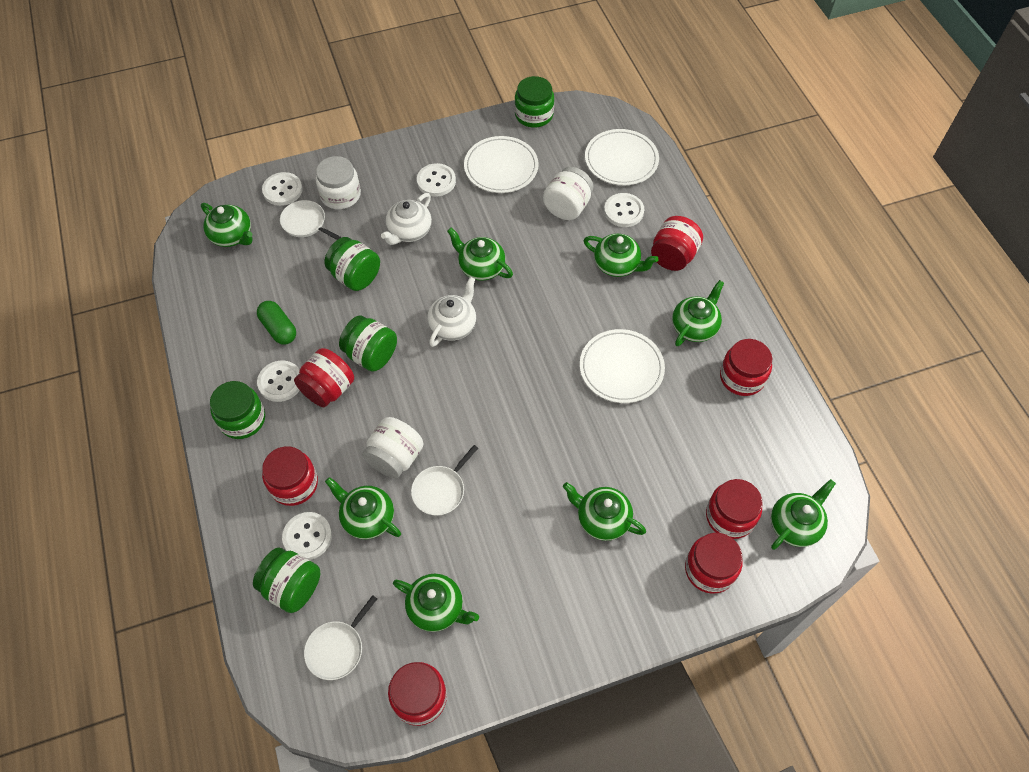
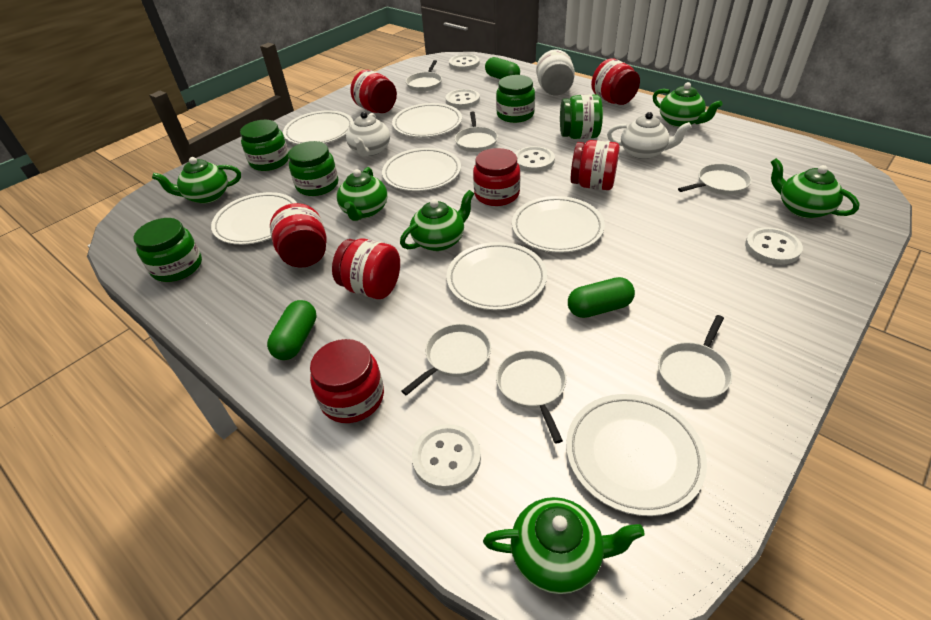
green capsule: 1 -> 3
green teapot: 8 -> 6
white jar: 3 -> 1
white pan: 3 -> 6
white plate: 3 -> 7

